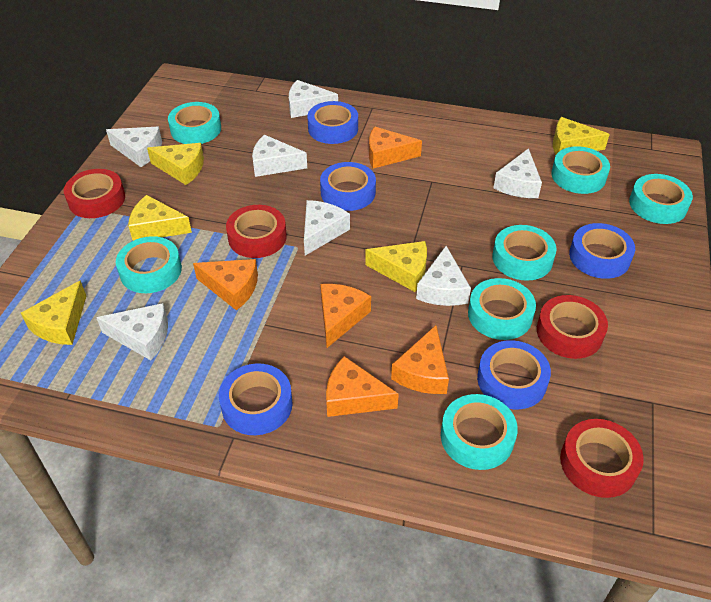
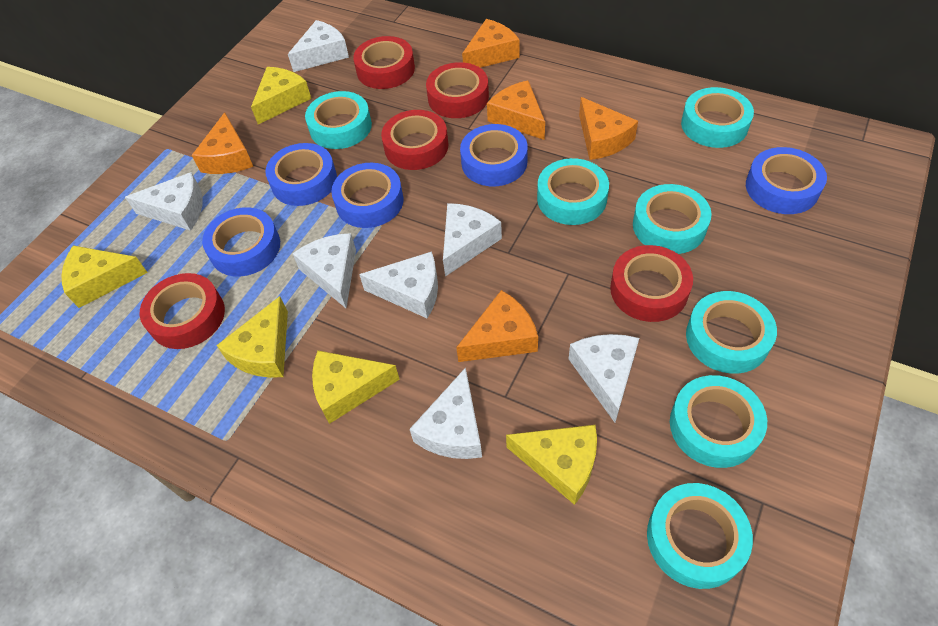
red tape: 4 -> 5

